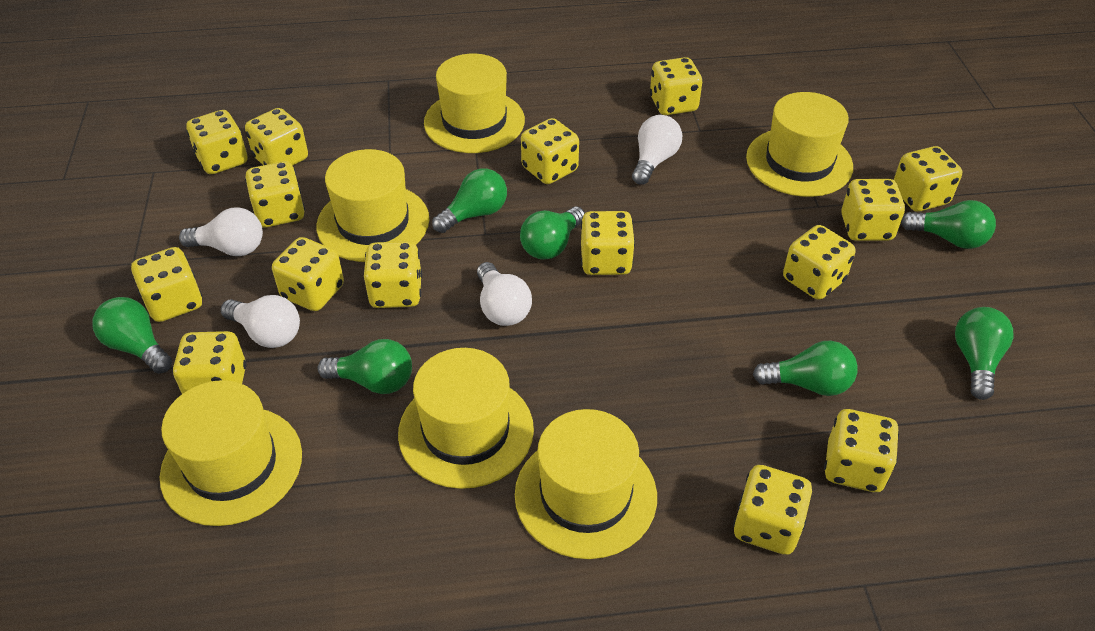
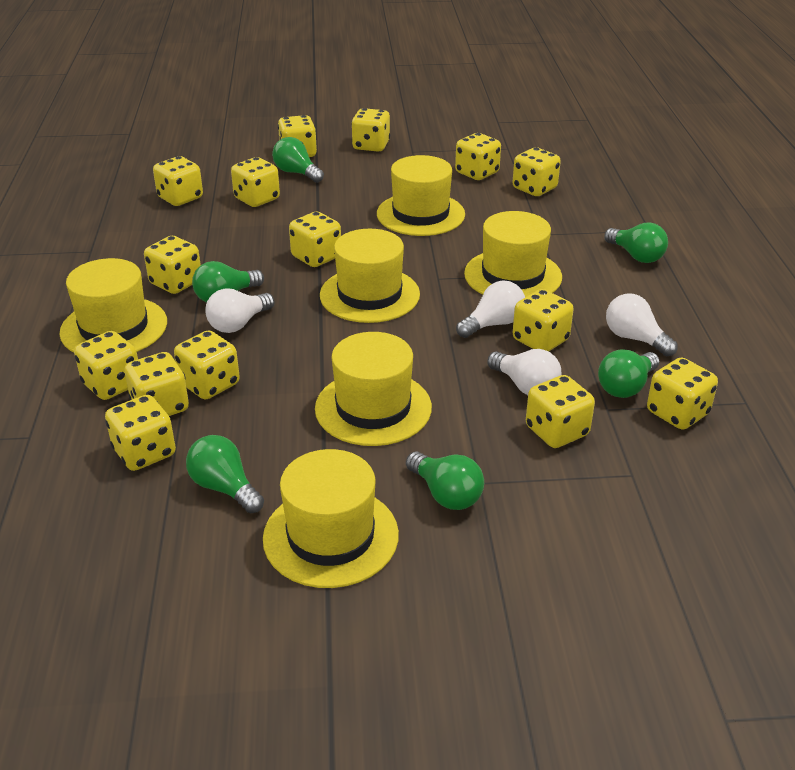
green light bulb: 7 -> 6

